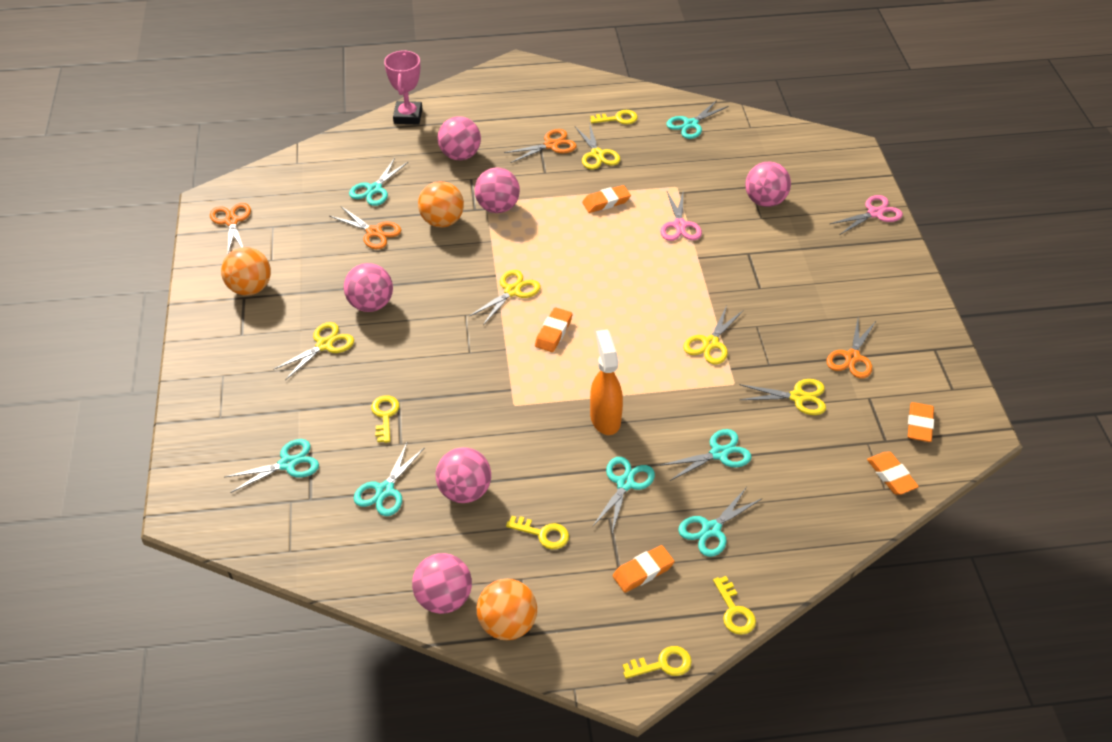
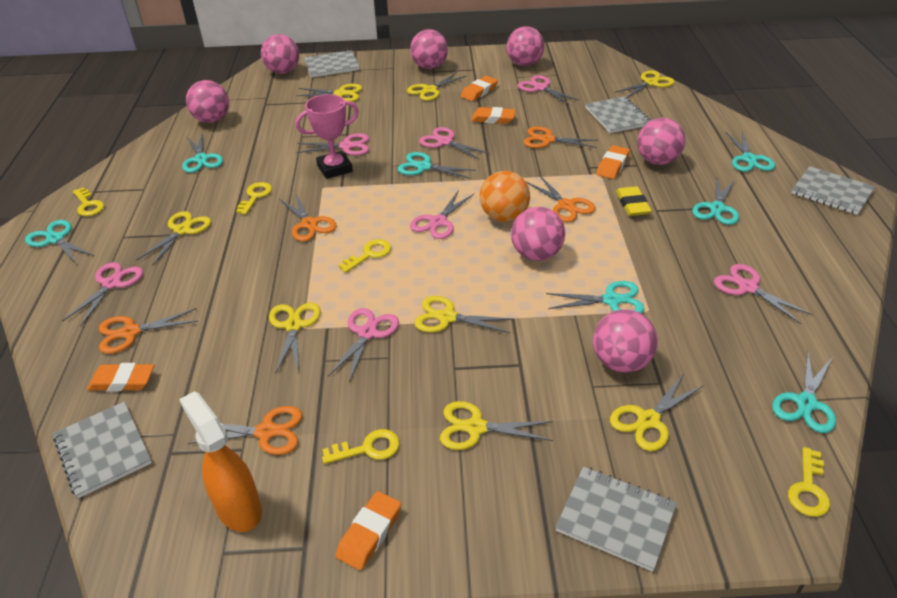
grey notebook: 0 -> 5
orange ball: 3 -> 1
orange scissors: 4 -> 5
pink ball: 6 -> 7
pink scissors: 2 -> 7
yellow eraser: 0 -> 1
yellow scissors: 5 -> 8

